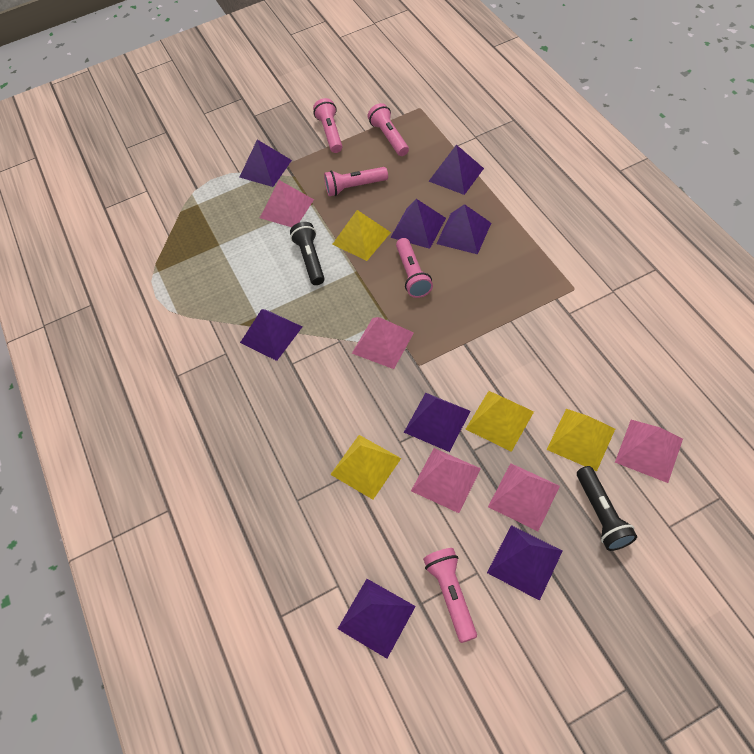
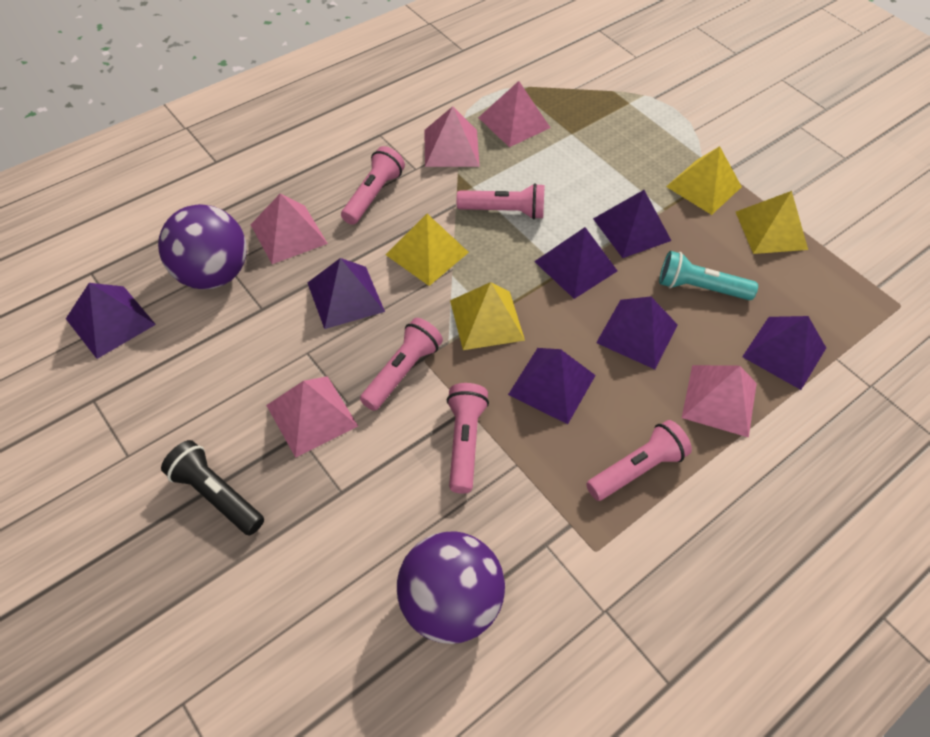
black flashlight: 2 -> 1
purple ball: 0 -> 2
purple pyramid: 8 -> 7
turquoise flashlight: 0 -> 1

